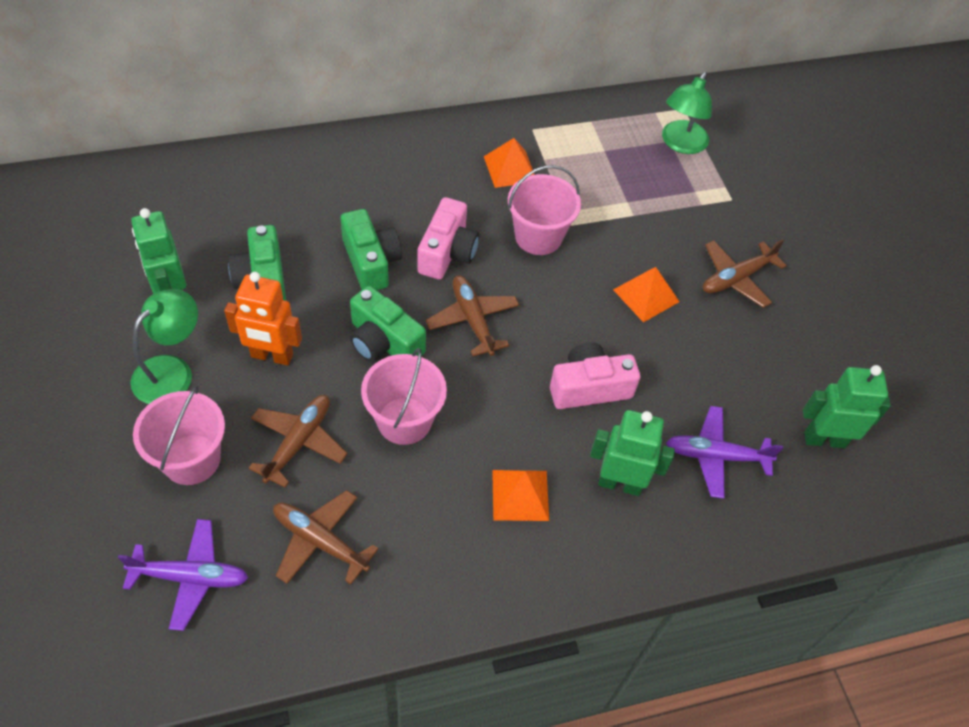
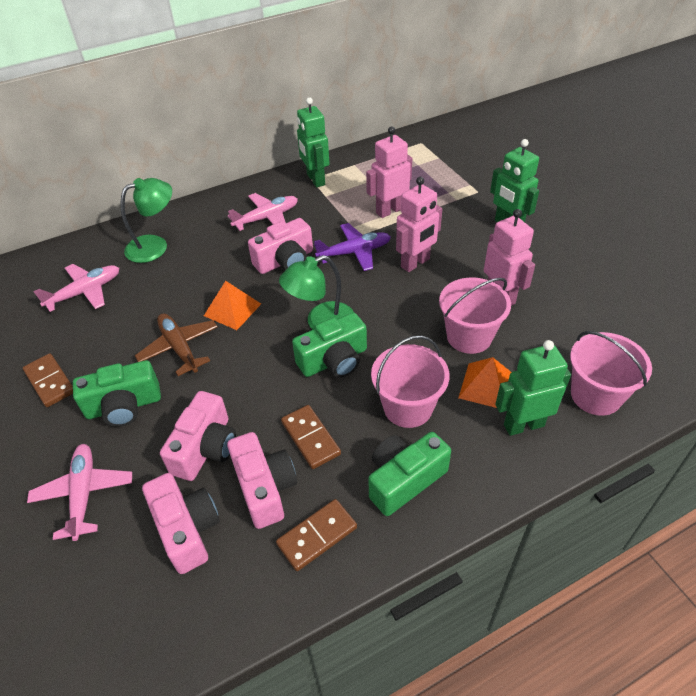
brown domino: 0 -> 3
brown plane: 4 -> 1
orange pyramid: 3 -> 2
orange robot: 1 -> 0
pink camera: 2 -> 4
pink plane: 0 -> 3
pink robot: 0 -> 3
purple plane: 2 -> 1

